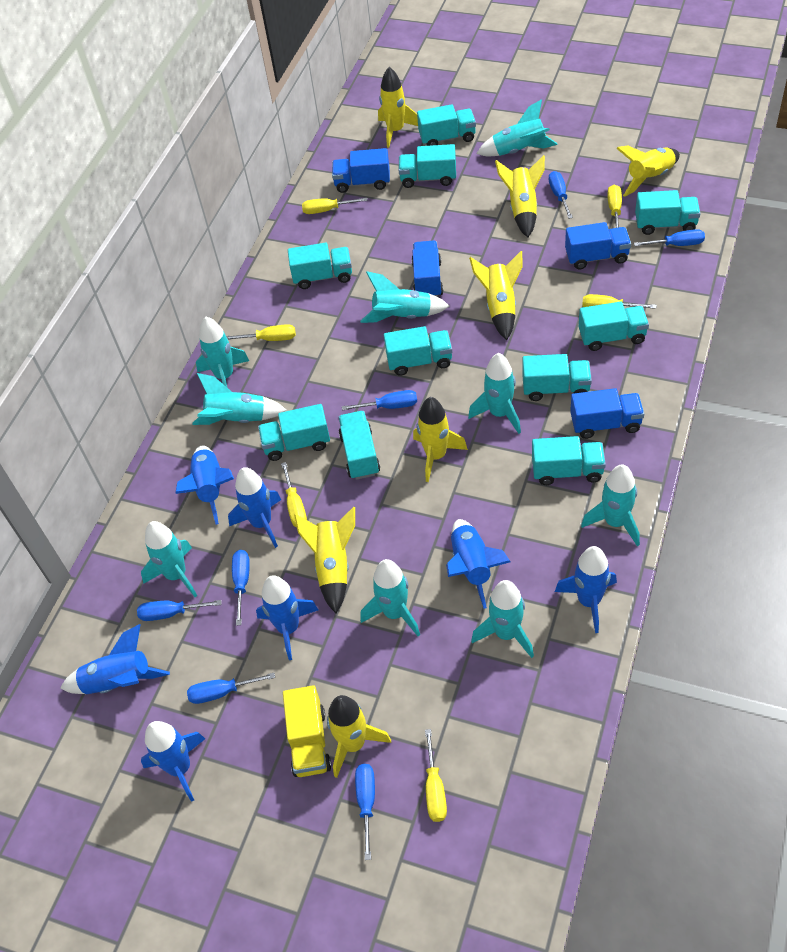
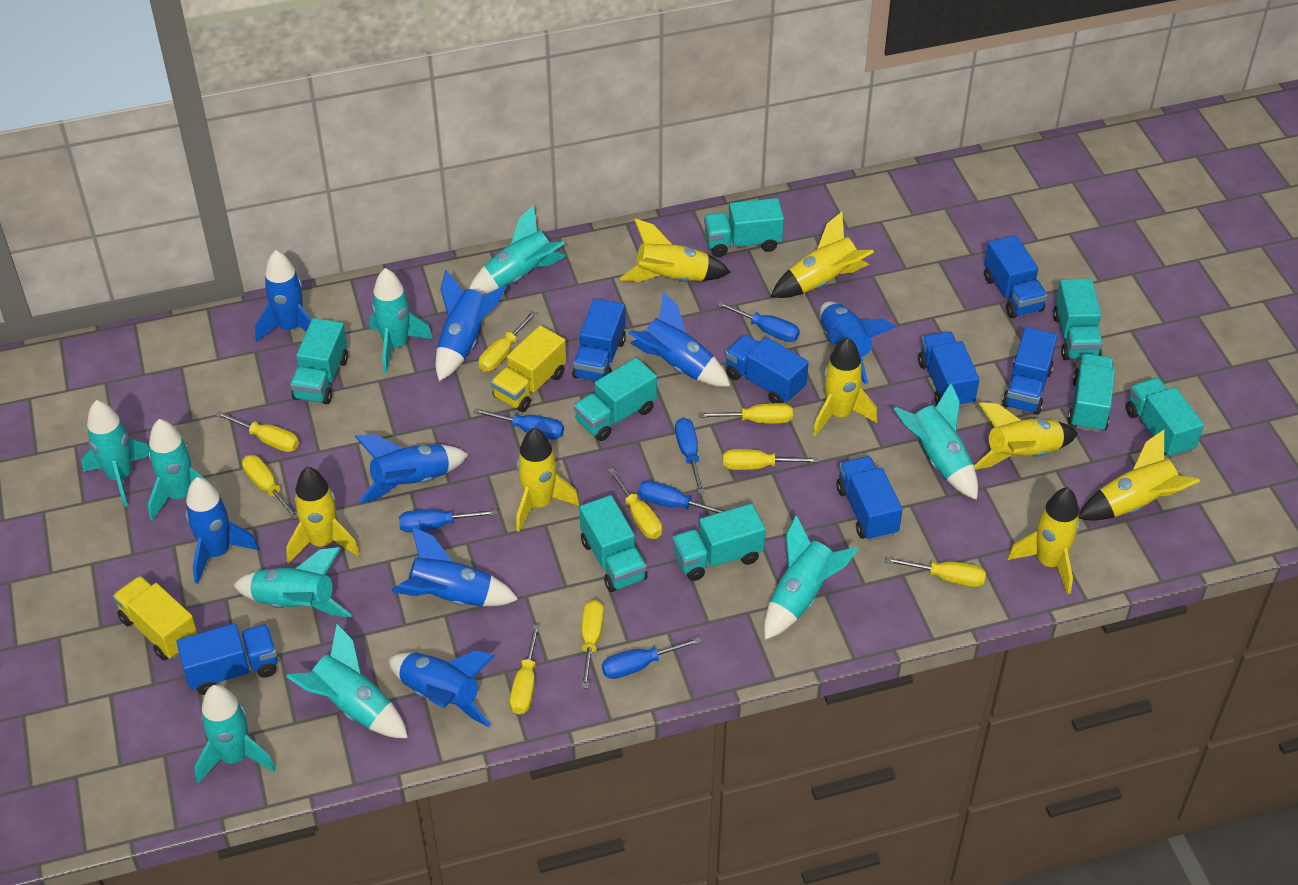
blue rocket: 7 -> 8
blue screwdriver: 7 -> 6
blue truck: 4 -> 7
turquoise truck: 10 -> 8
yellow rocket: 7 -> 8
yellow screwdriver: 6 -> 9
yellow truck: 1 -> 2

